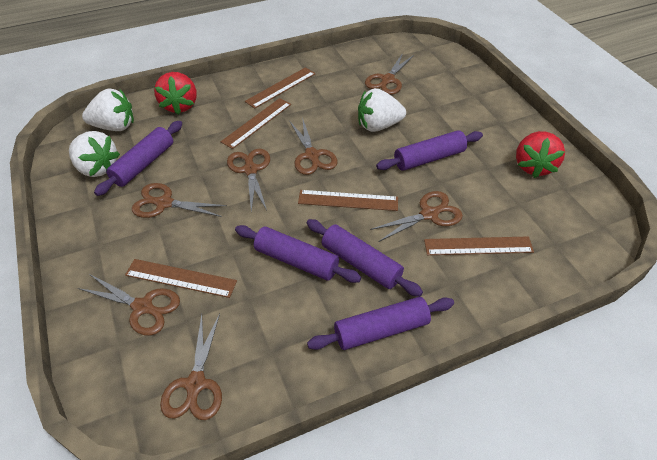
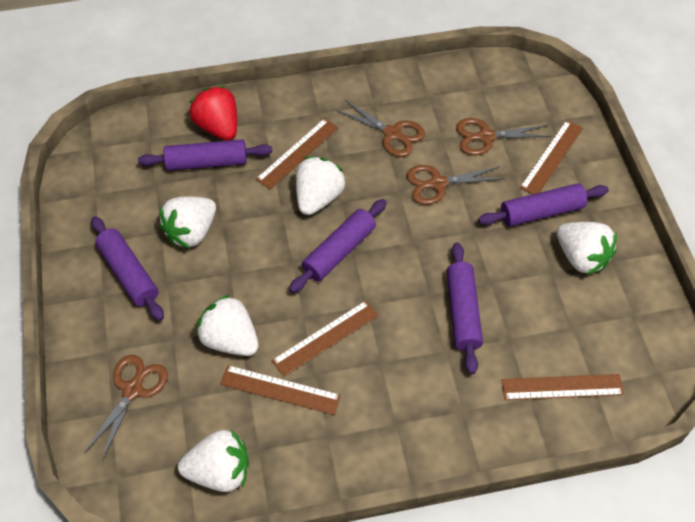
brown scissors: 7 -> 4
red strawberry: 2 -> 1
white strawberry: 3 -> 5

